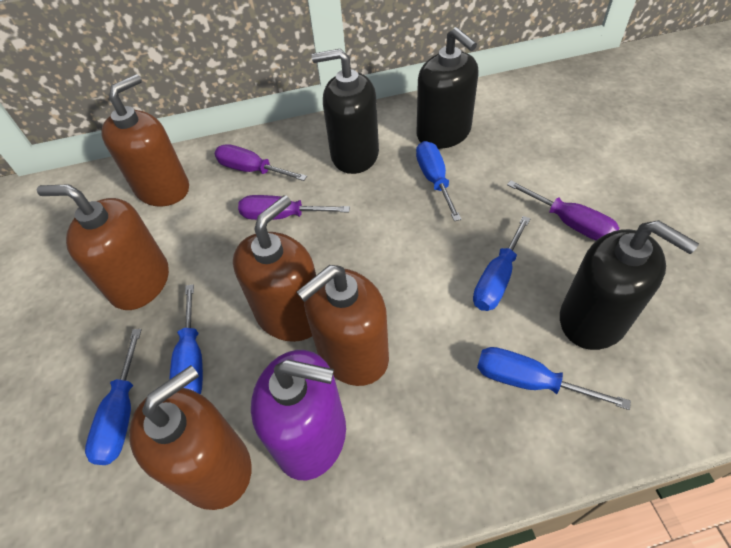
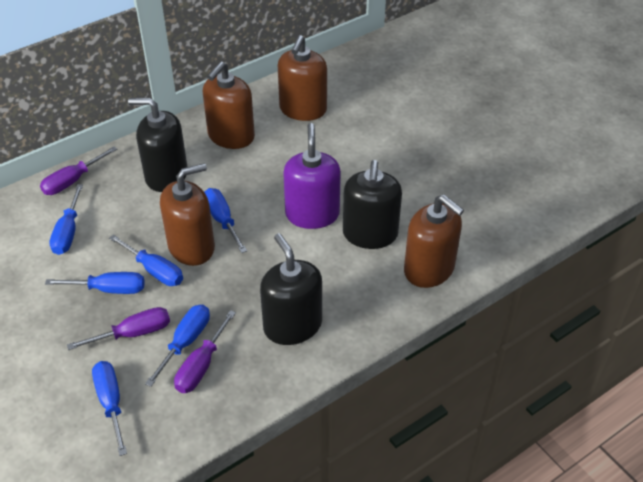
blue screwdriver: 5 -> 6
brown soap dispenser: 5 -> 4

